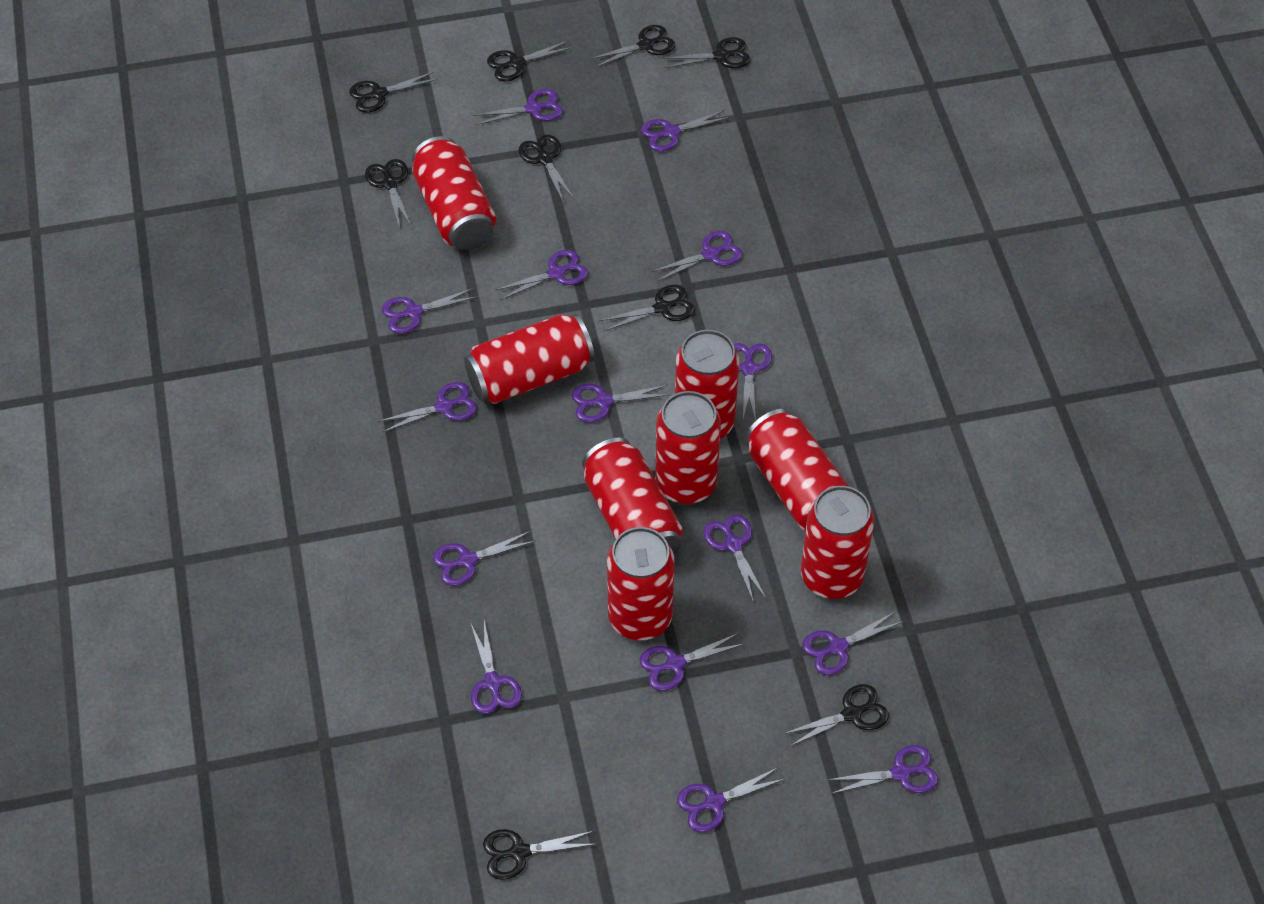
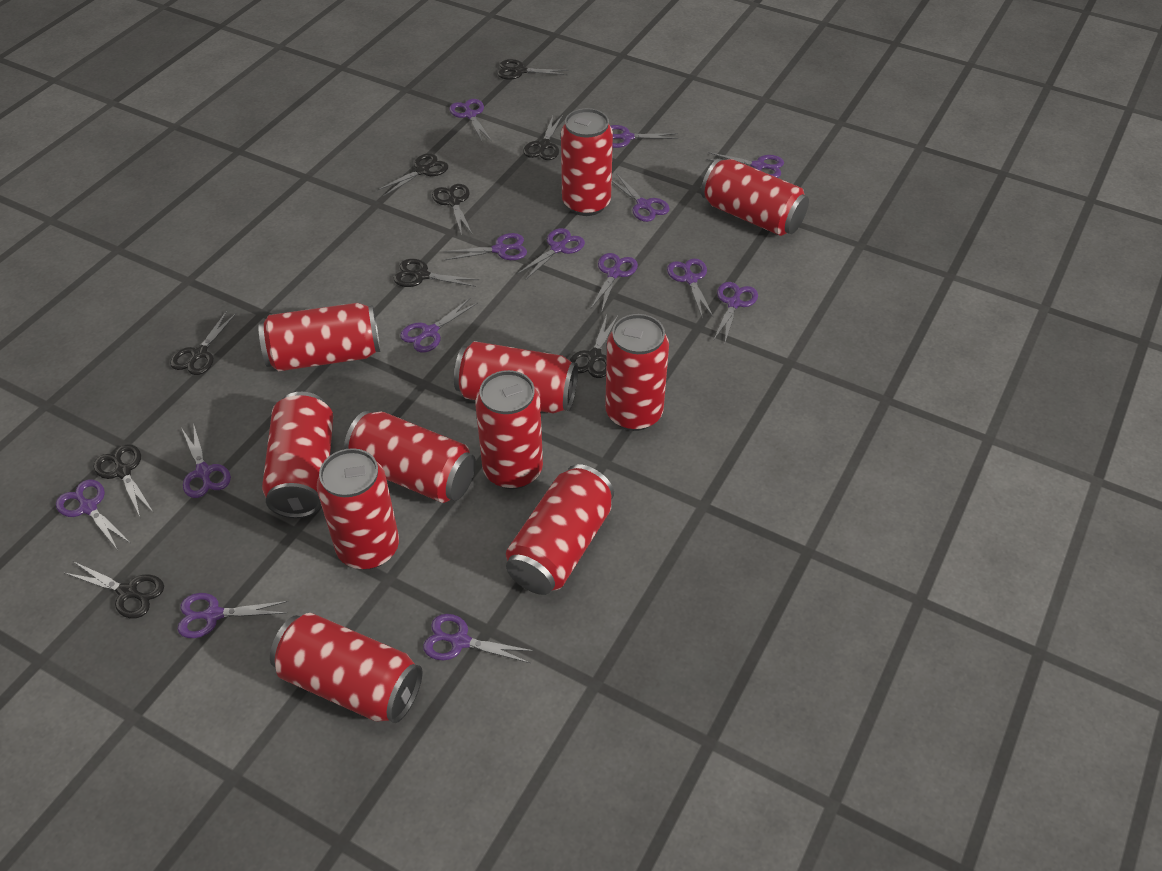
purple scissors: 15 -> 14
red can: 8 -> 11

